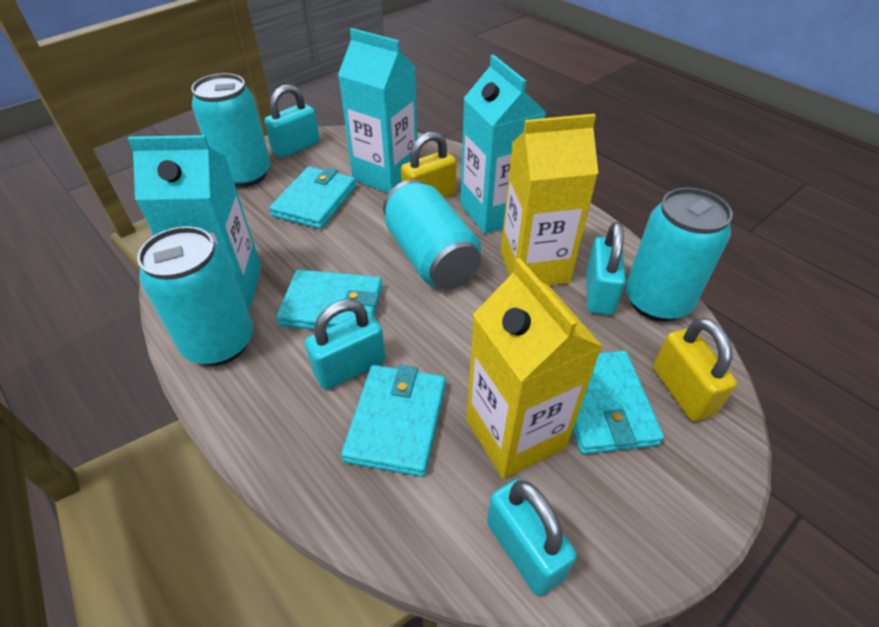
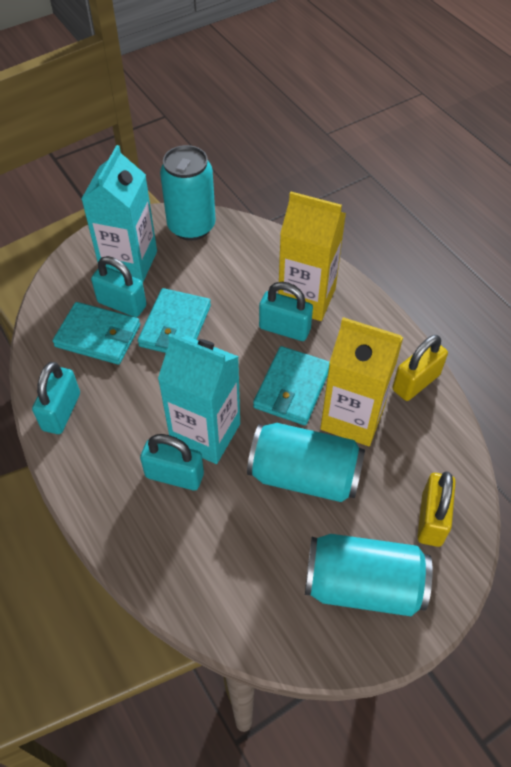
turquoise can: 4 -> 3
turquoise carton: 3 -> 2
turquoise wallet: 4 -> 3

